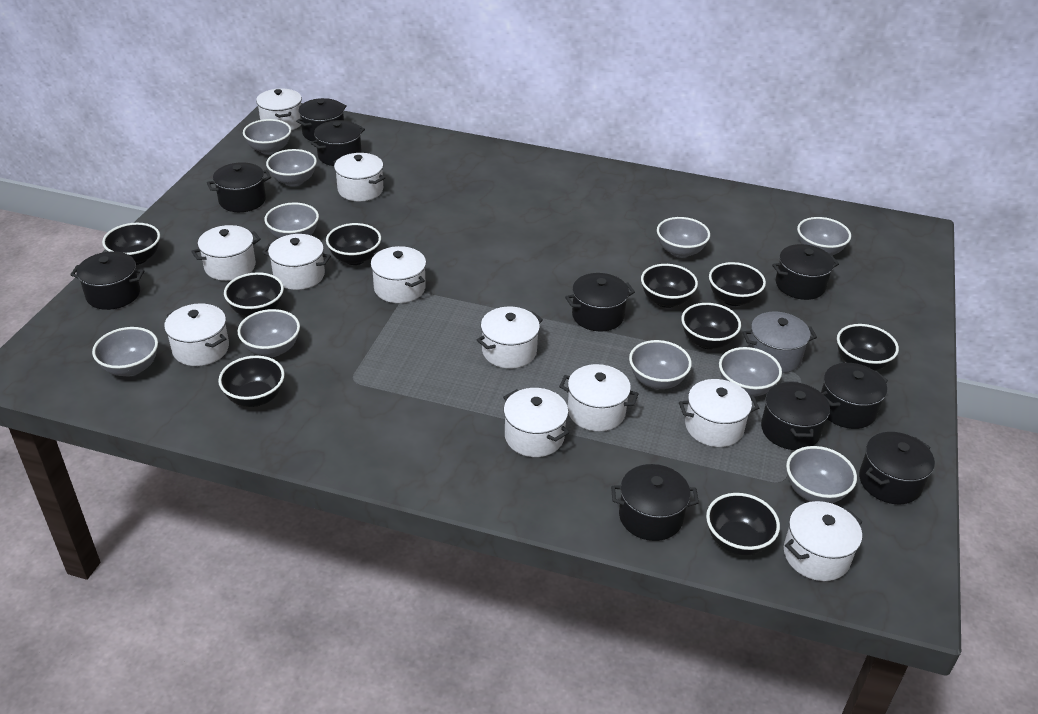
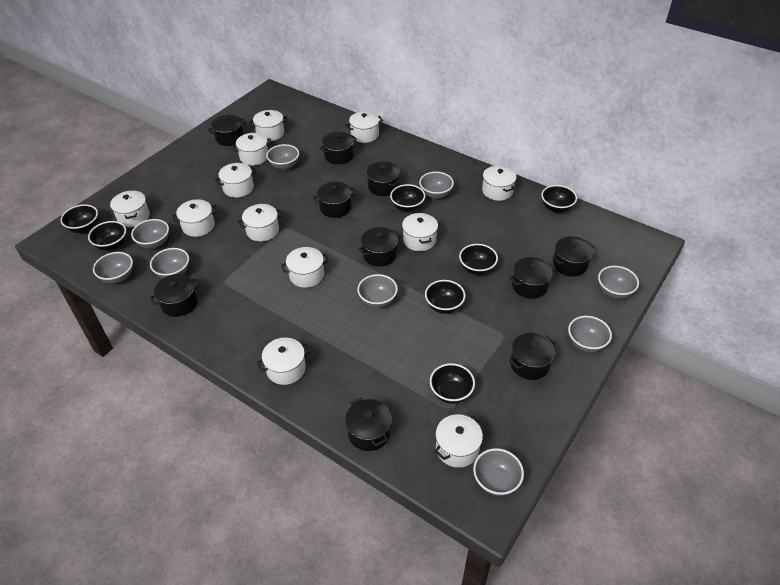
black bowl: 9 -> 7
grey bowl: 10 -> 9
grey pot: 1 -> 0
white pot: 11 -> 12

